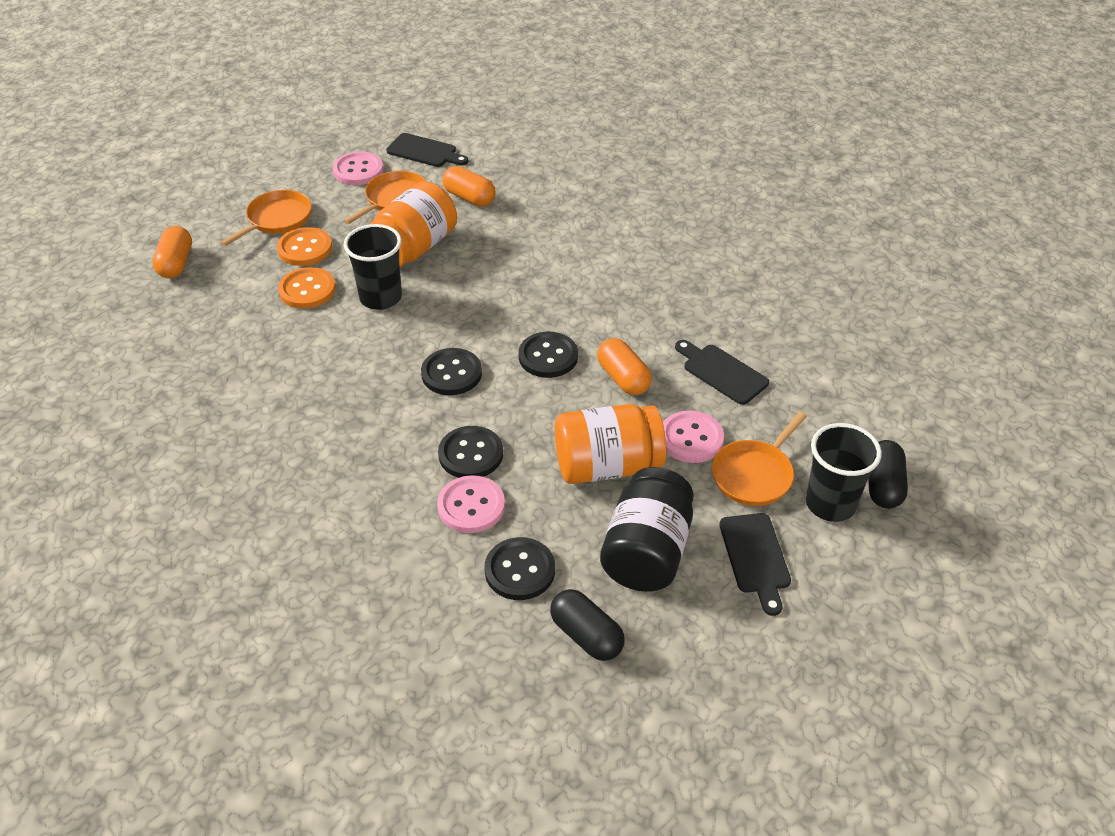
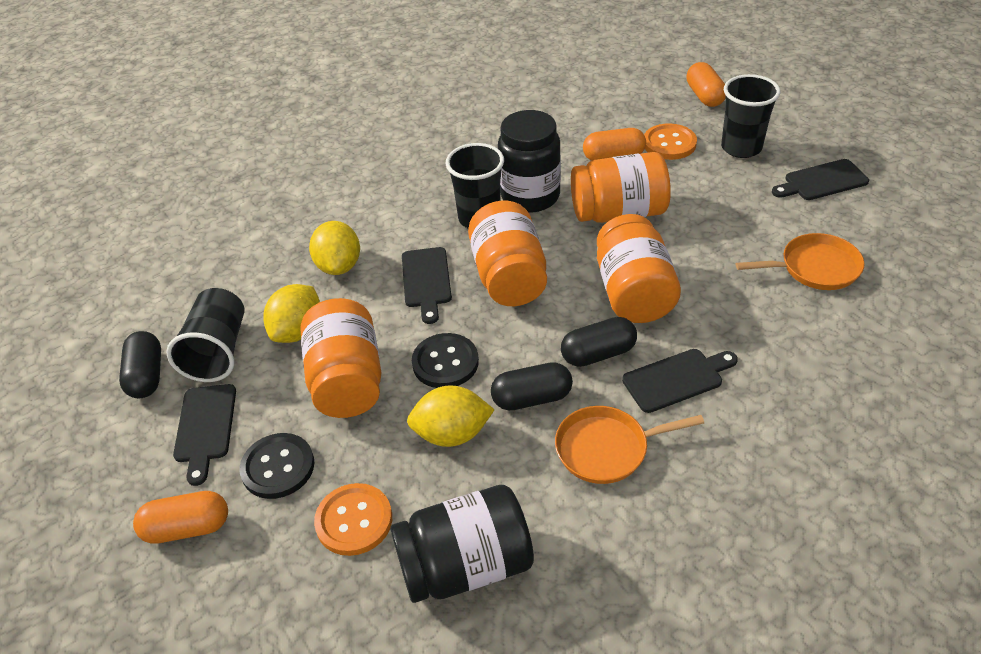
black button: 4 -> 2
black capsule: 2 -> 3
black cup: 2 -> 3
black cutting board: 3 -> 4
black jar: 1 -> 2
orange jar: 2 -> 4
orange pan: 3 -> 2
pink button: 3 -> 0
yellow lemon: 0 -> 3

